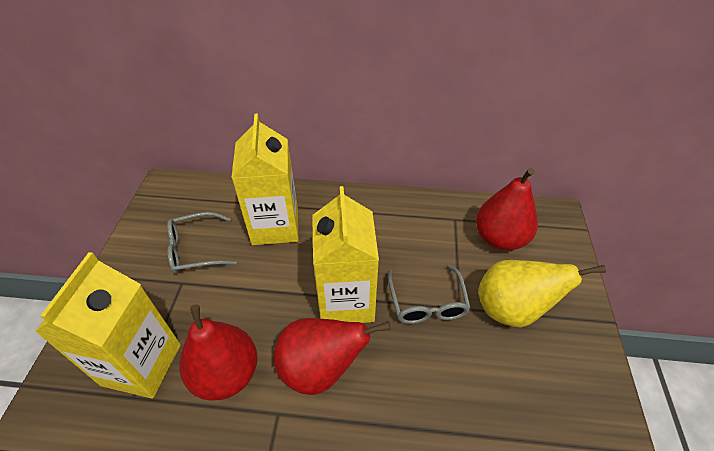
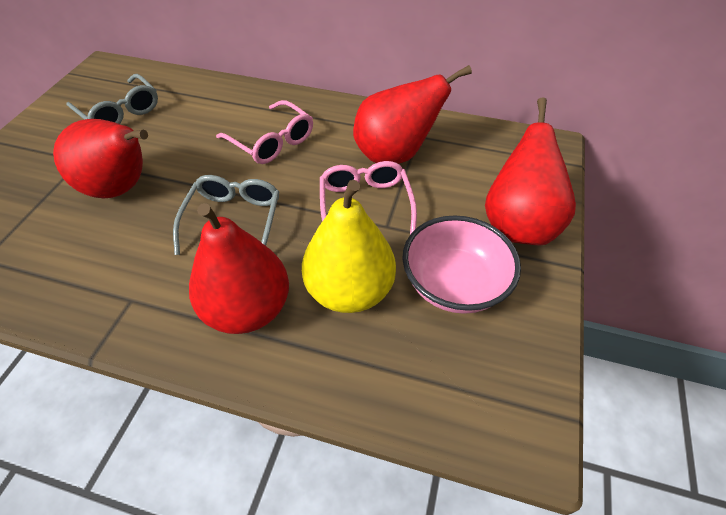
pink bowl: 0 -> 1
pink glasses: 0 -> 2
red pear: 3 -> 4
yellow carton: 3 -> 0

